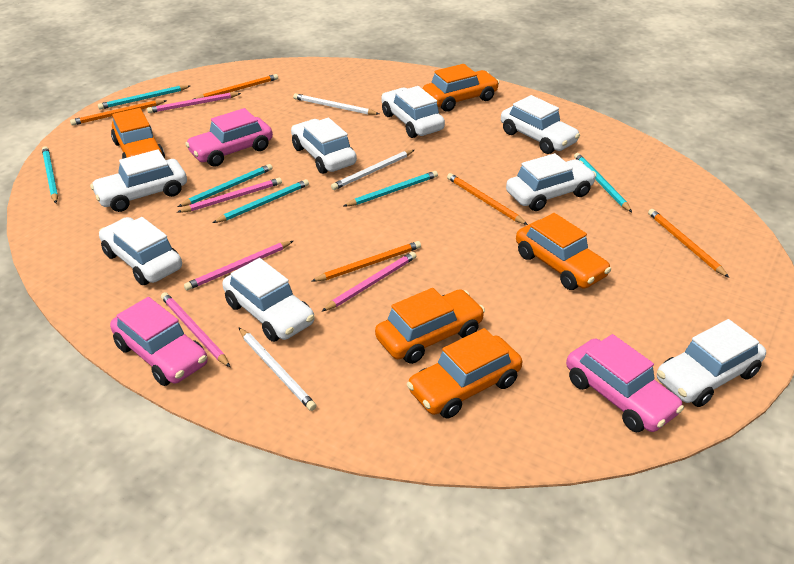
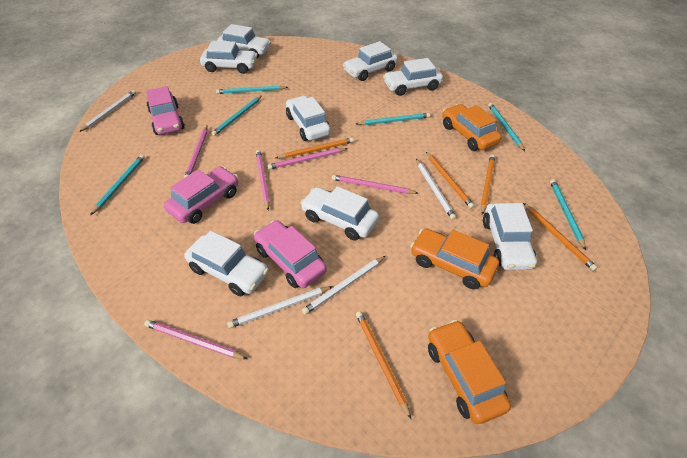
orange car: 5 -> 3
white pencil: 3 -> 4

